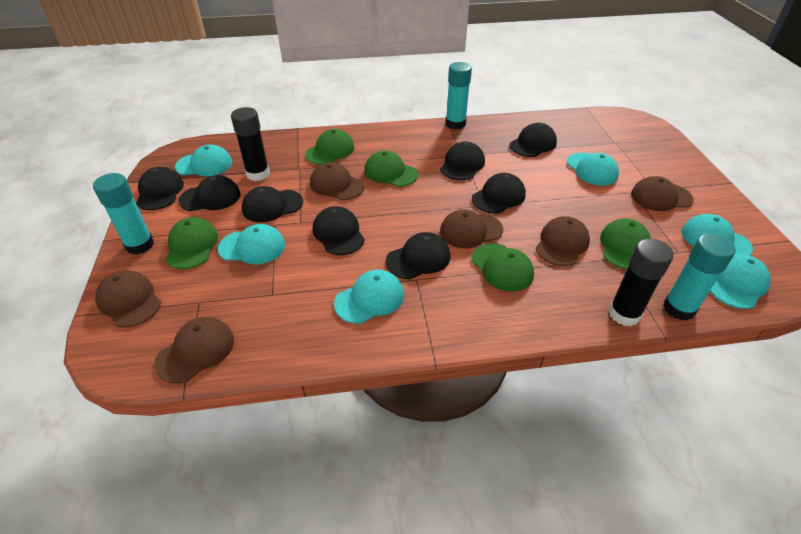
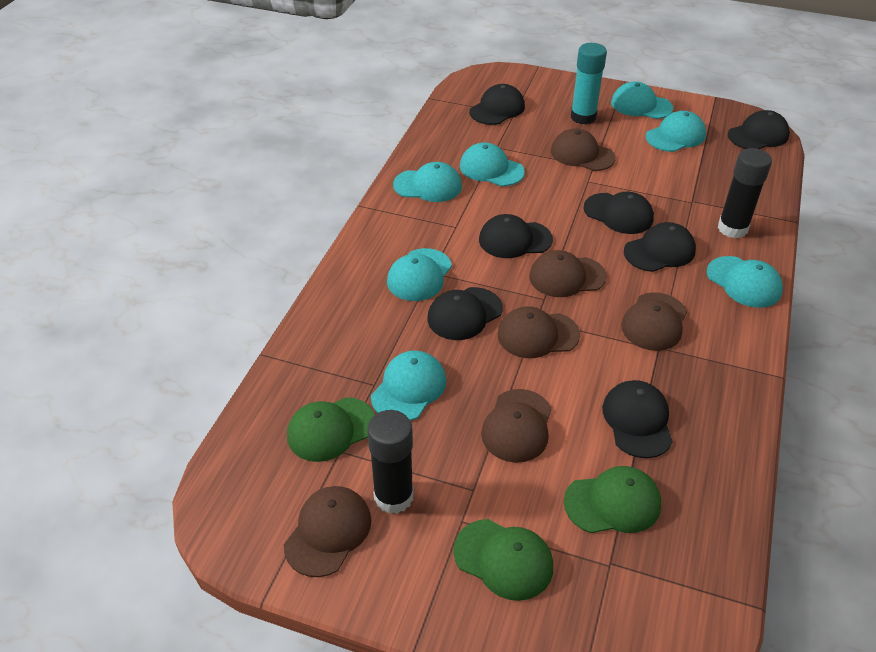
black cap: 8 -> 7
green cap: 5 -> 3
turquoise cap: 6 -> 7
turquoise glue stick: 3 -> 1

